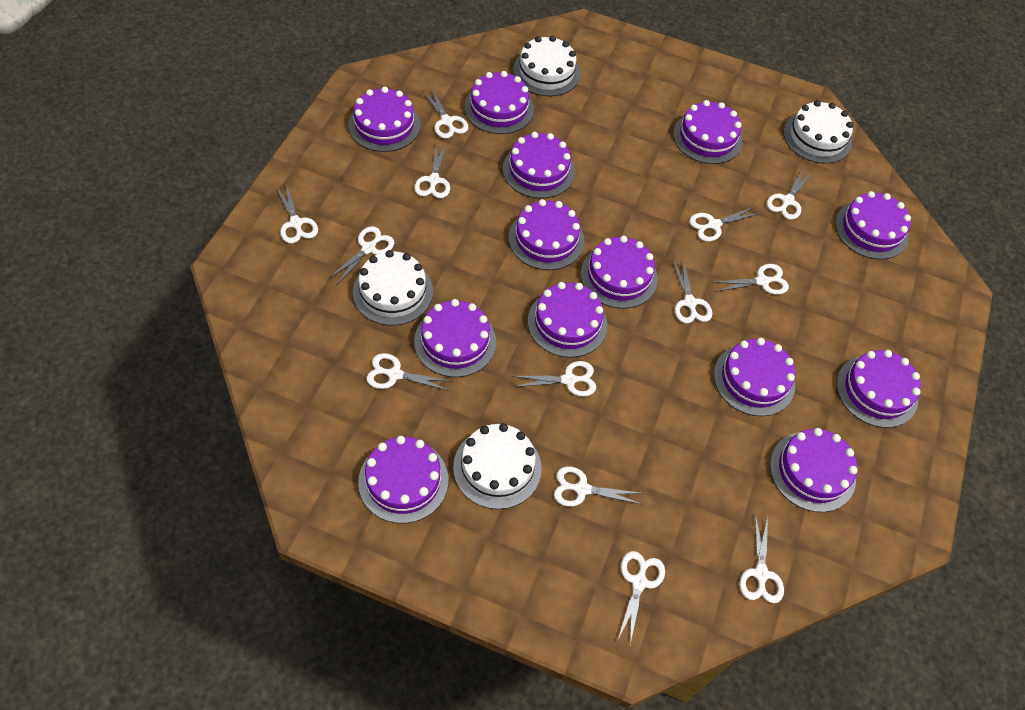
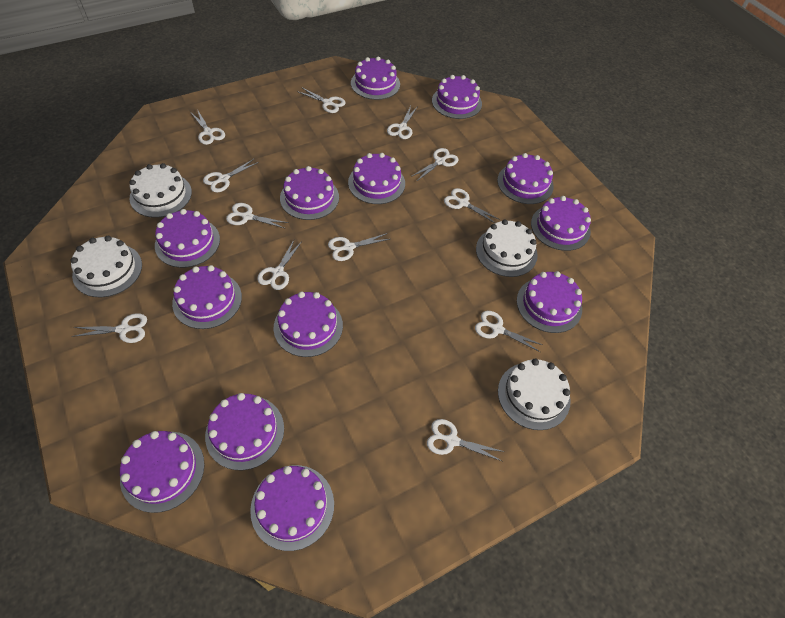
white scissors: 13 -> 12

